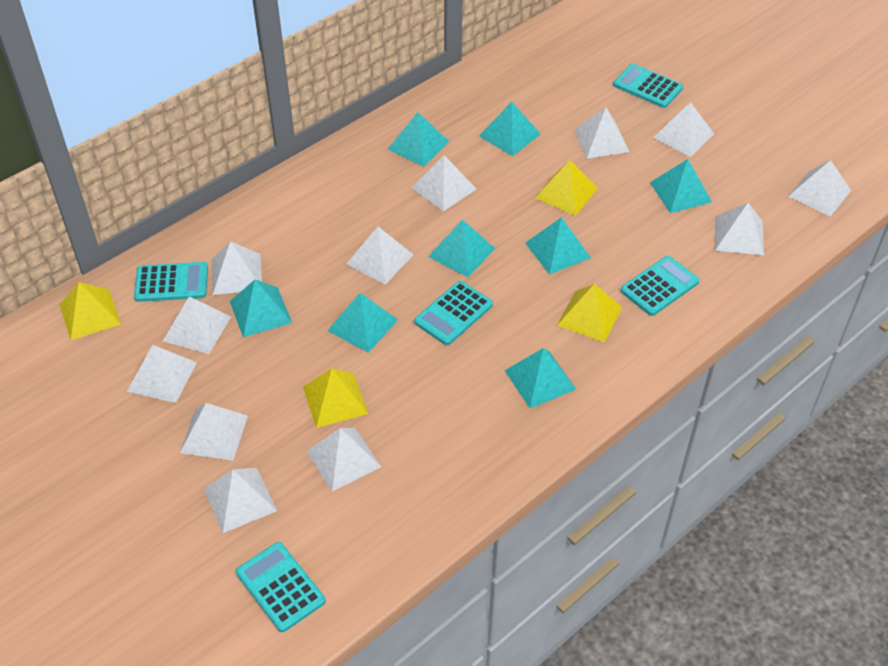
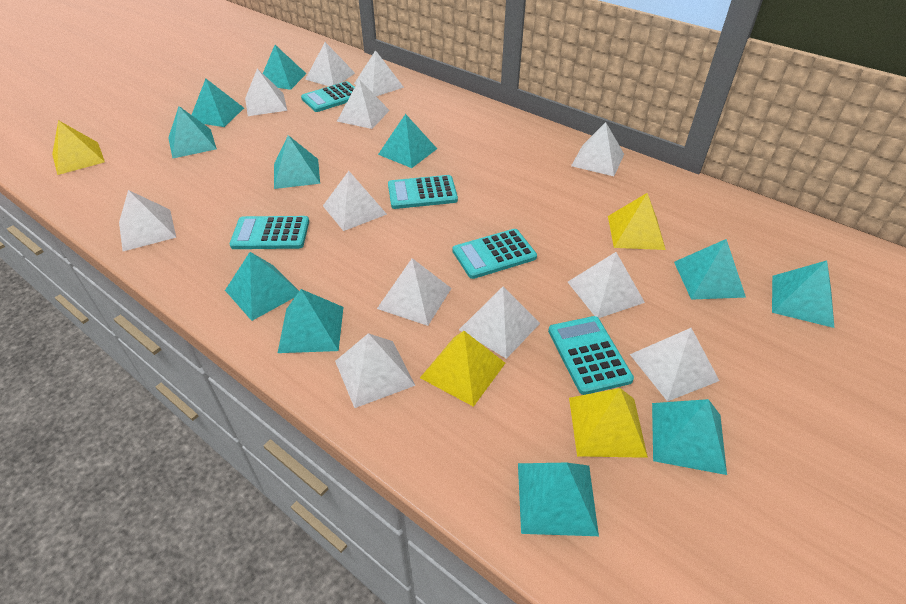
turquoise pyramid: 8 -> 11

